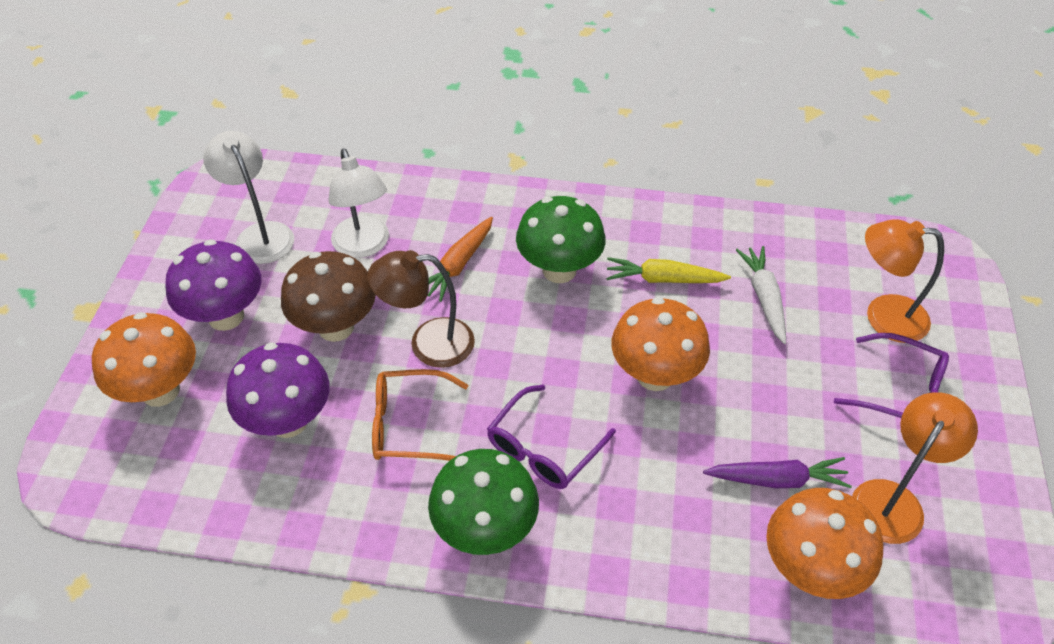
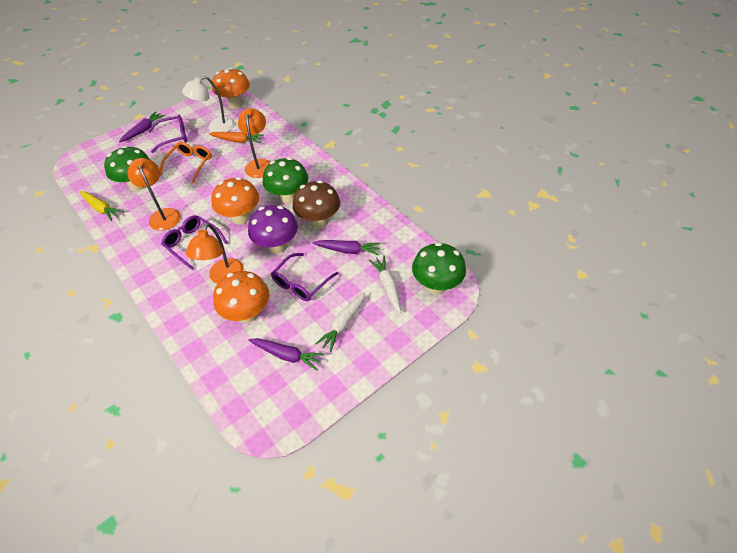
brown lamp: 1 -> 0
green mushroom: 2 -> 3
orange lamp: 2 -> 3
purple carrot: 1 -> 3
purple glasses: 2 -> 3
purple mushroom: 2 -> 1
white carrot: 1 -> 2
white lamp: 2 -> 1

